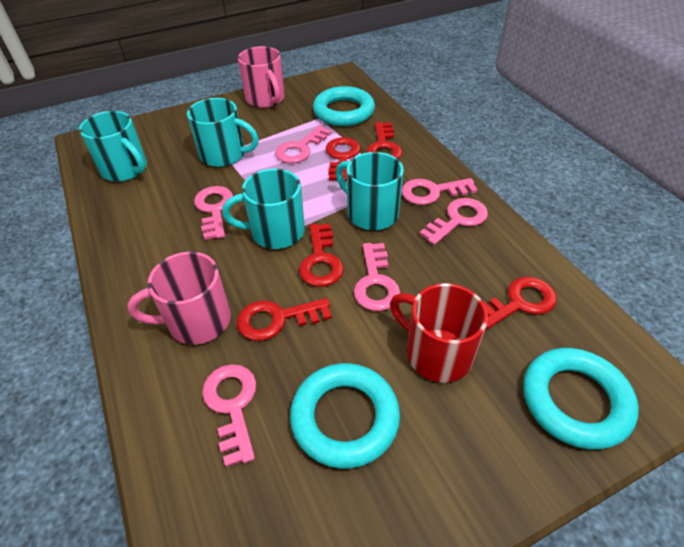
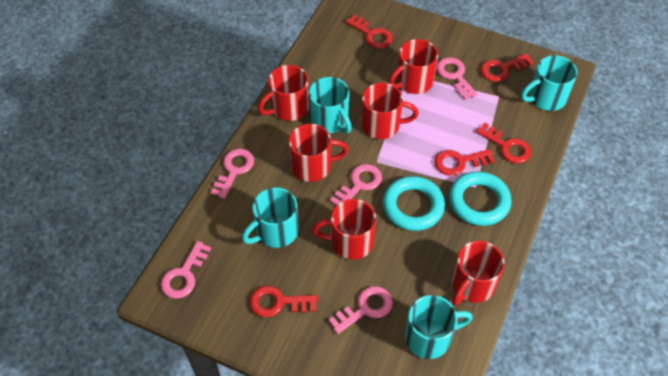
pink key: 6 -> 5
pink mug: 2 -> 0
red mug: 1 -> 6
turquoise ring: 3 -> 2

